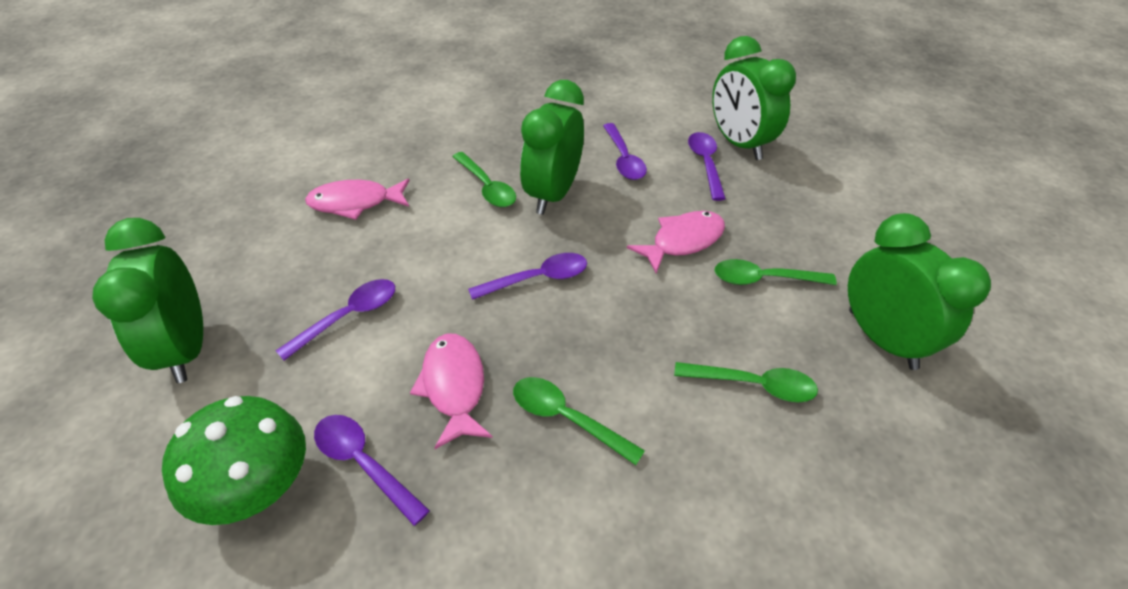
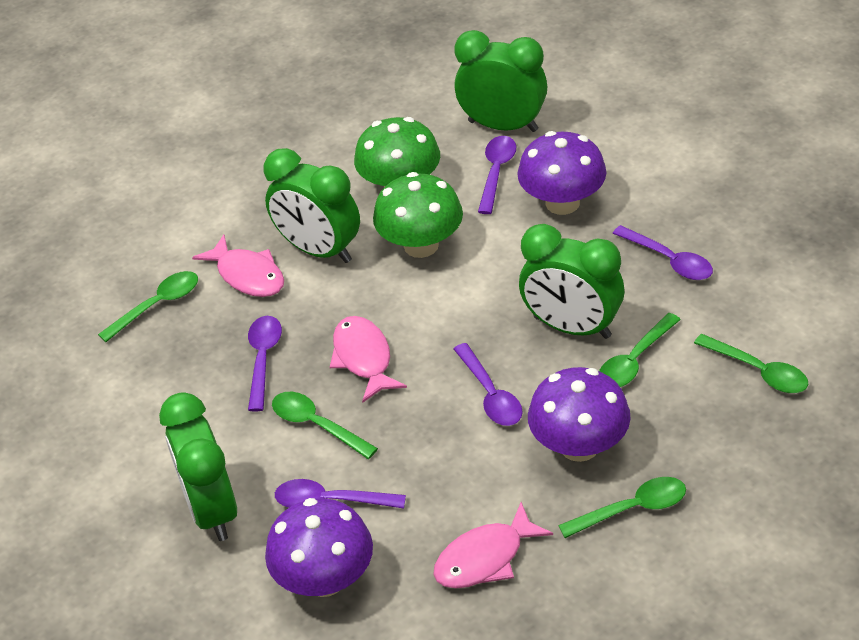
green mushroom: 1 -> 2
green spoon: 4 -> 5
purple mushroom: 0 -> 3

